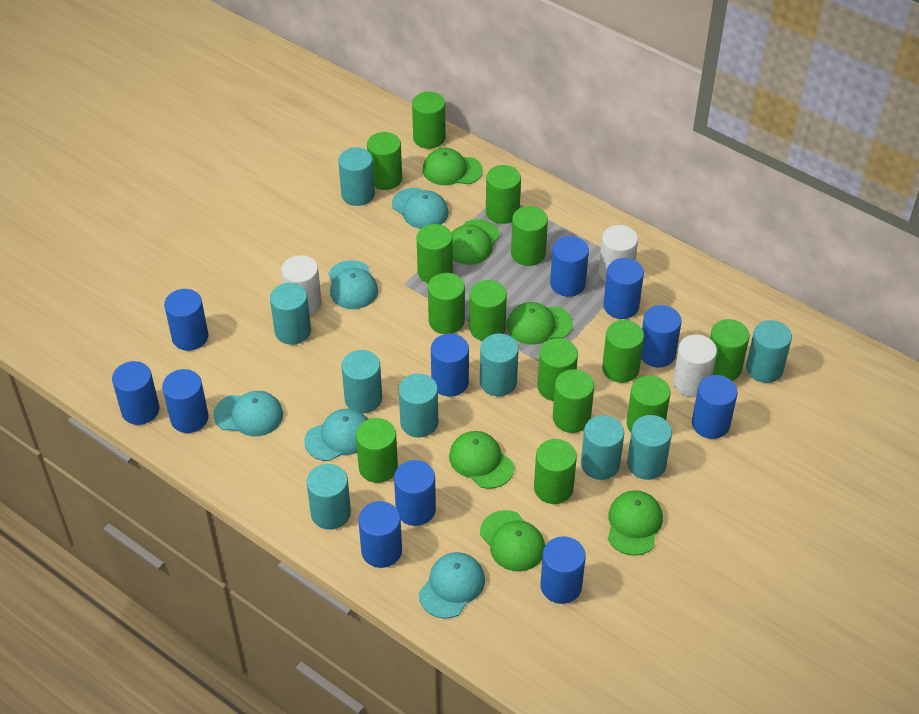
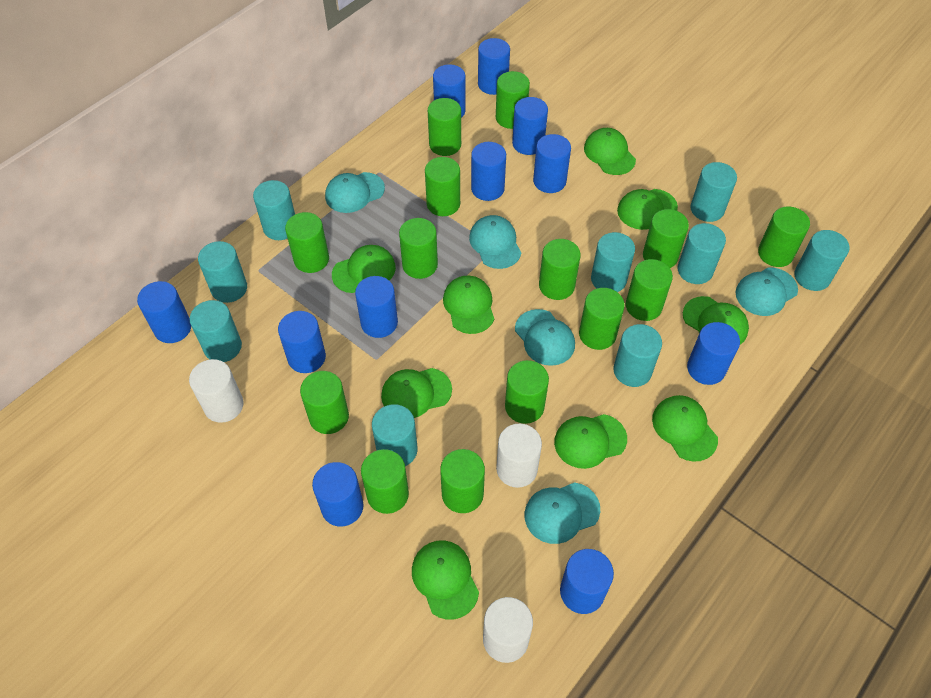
green cap: 6 -> 9

